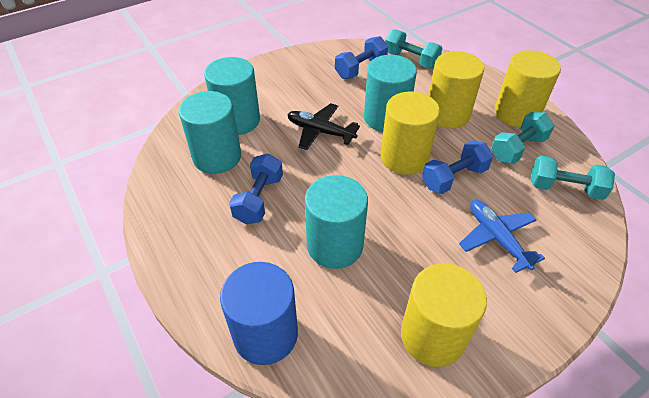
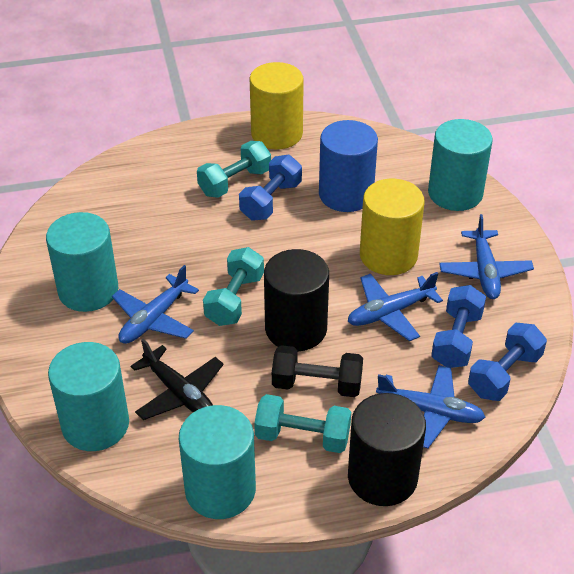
black cylinder: 0 -> 2
black dumbbell: 0 -> 1
blue plane: 1 -> 4
yellow cylinder: 4 -> 2

